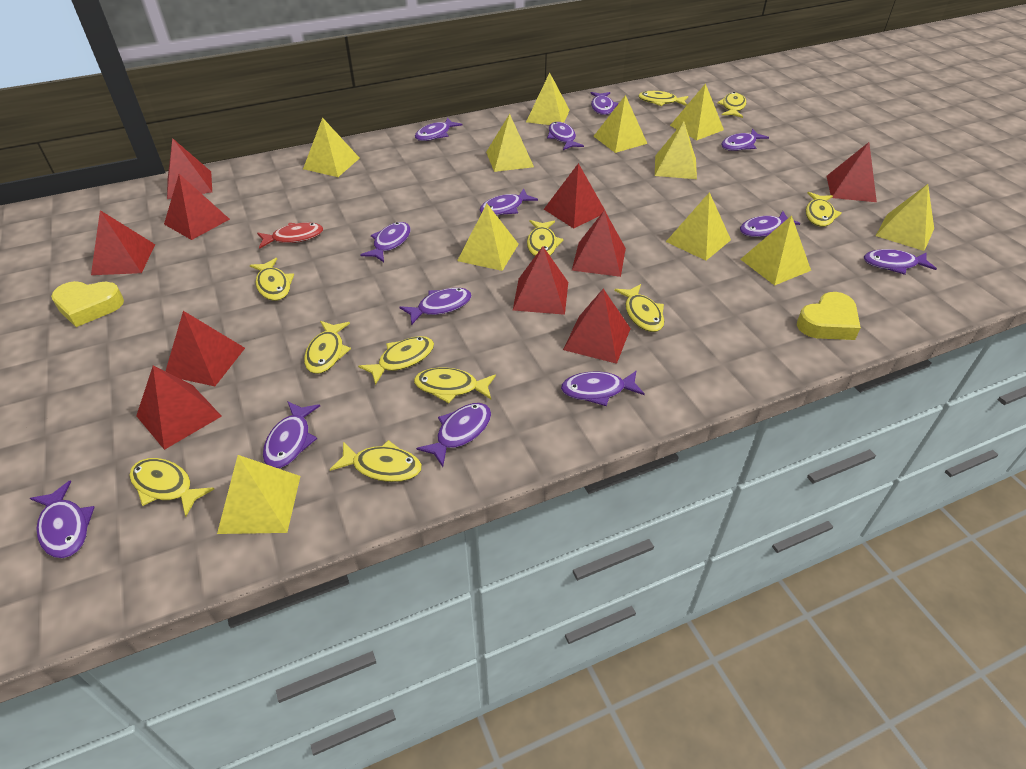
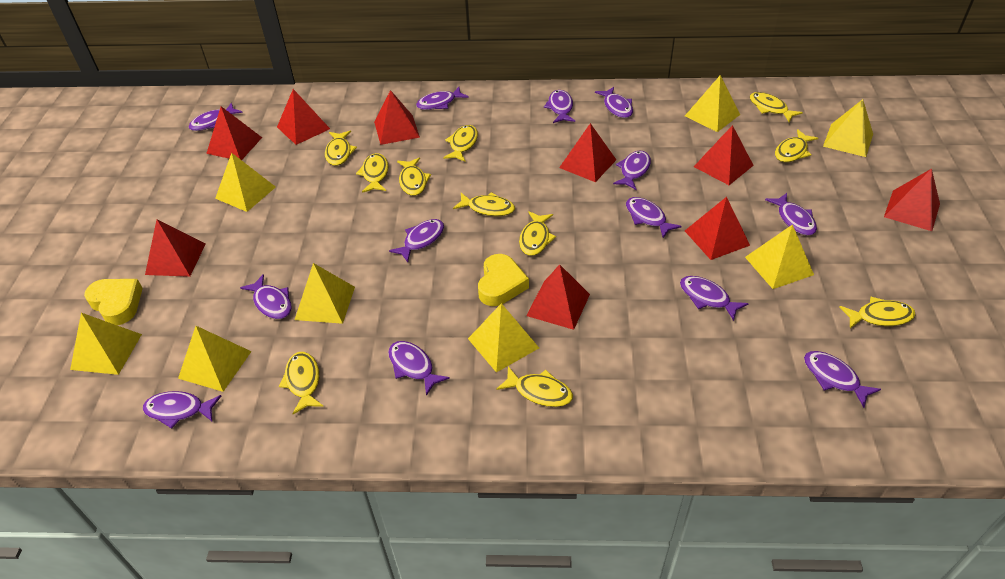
red fish: 1 -> 0
red pyramid: 10 -> 9
yellow pyramid: 11 -> 8

